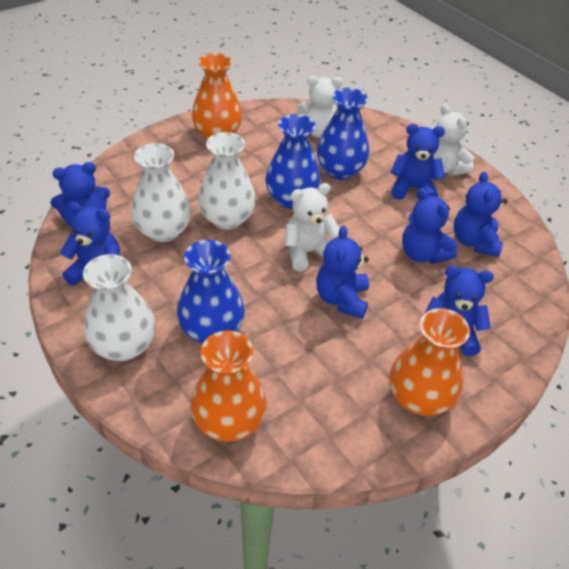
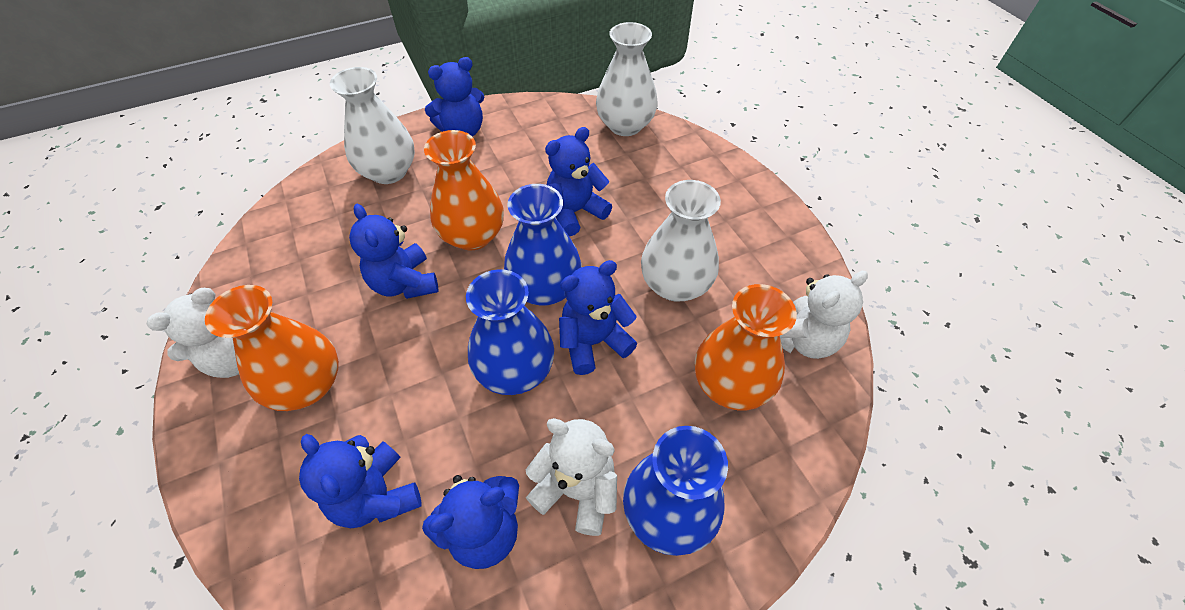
blue teddy bear: 7 -> 6

